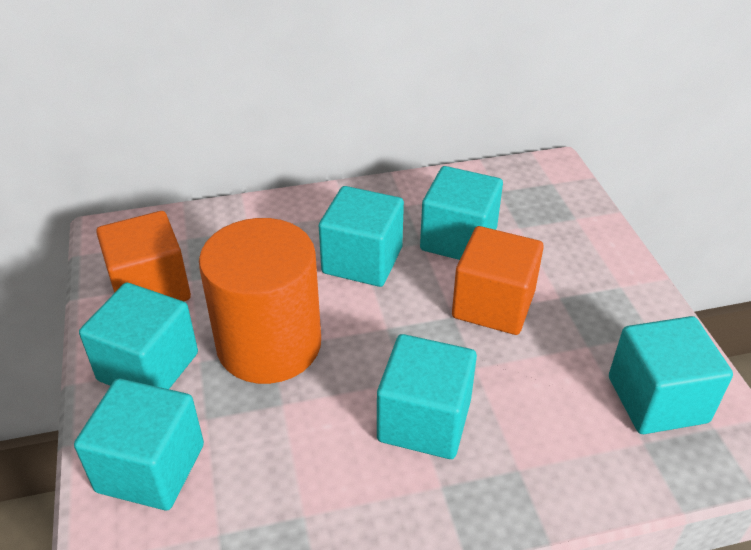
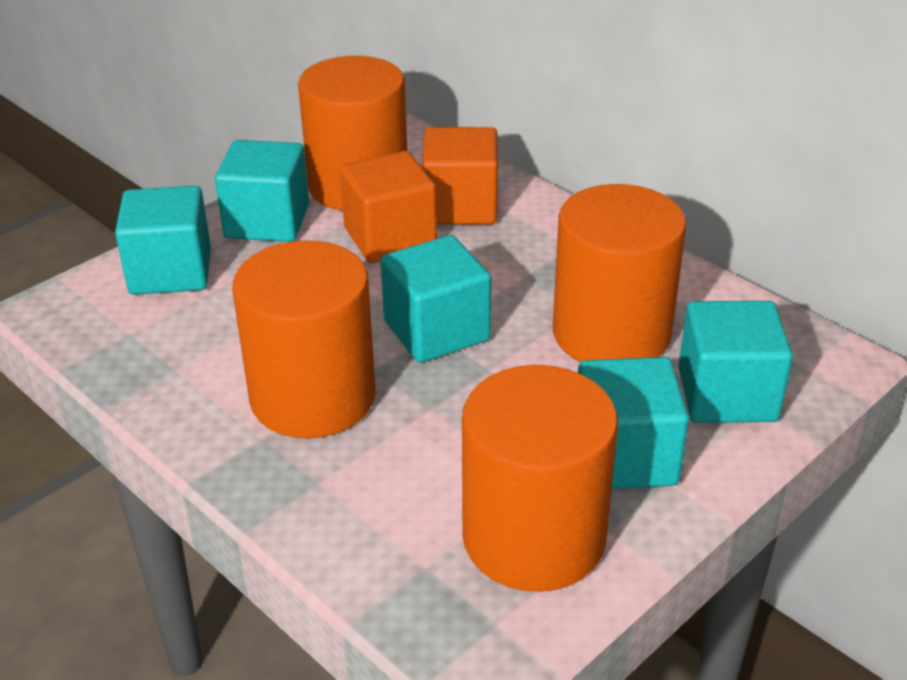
orange cylinder: 1 -> 4
turquoise cube: 6 -> 5

